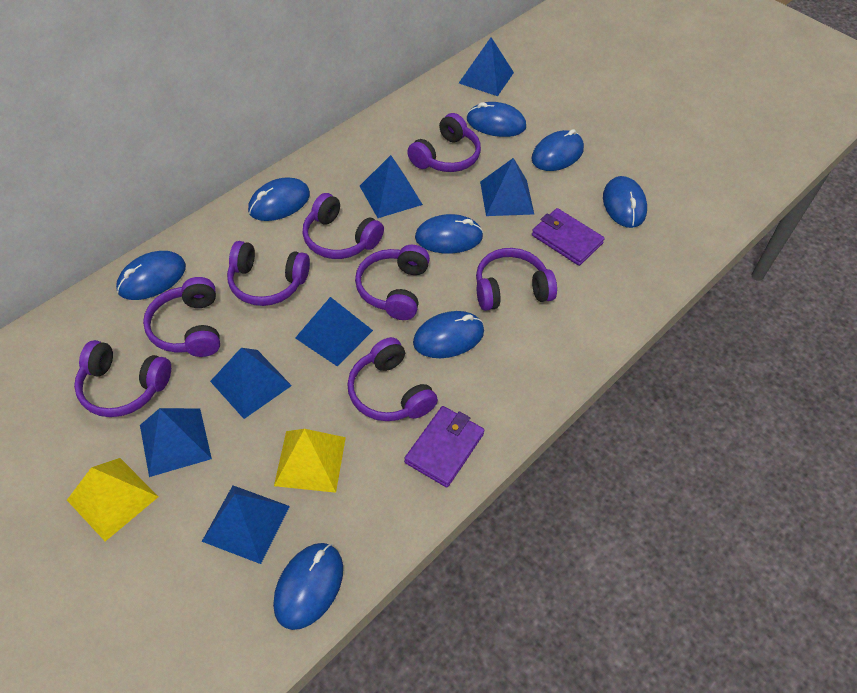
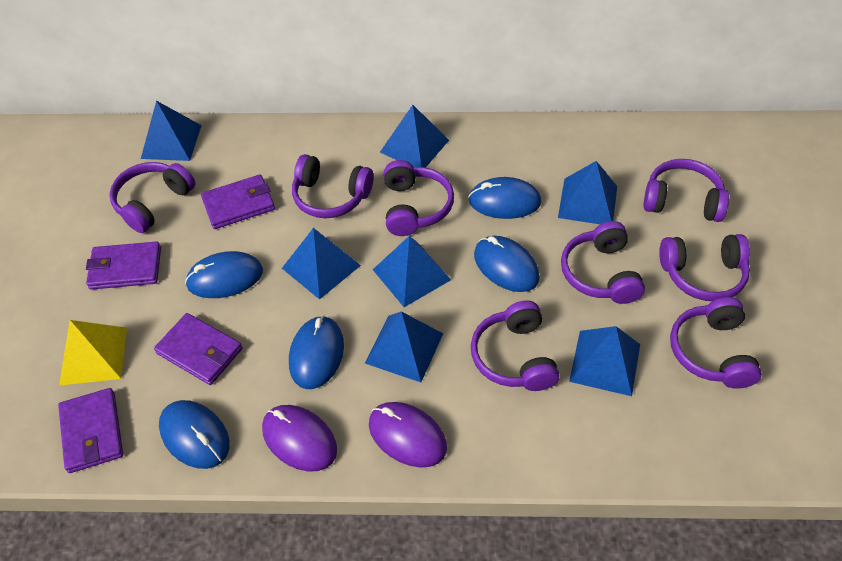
blue mouse: 8 -> 5
purple mouse: 0 -> 2
purple wallet: 2 -> 4
yellow pyramid: 2 -> 1

